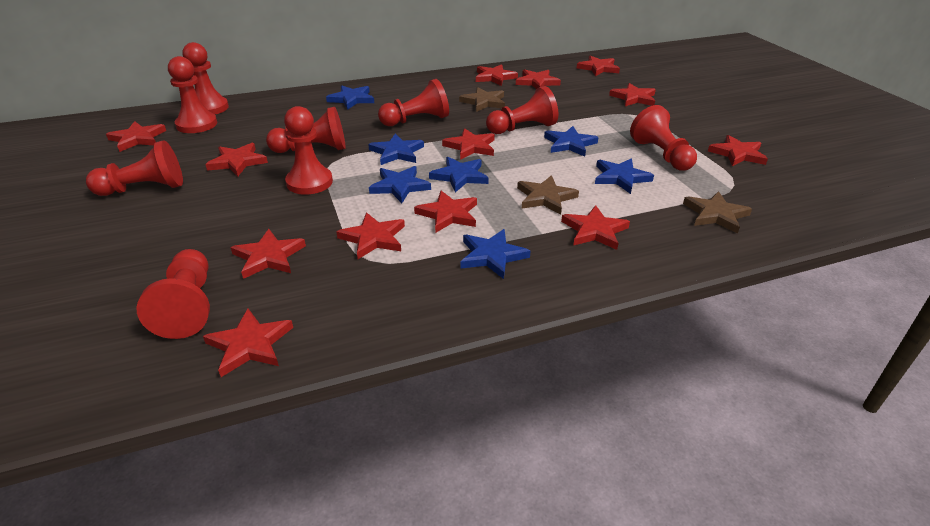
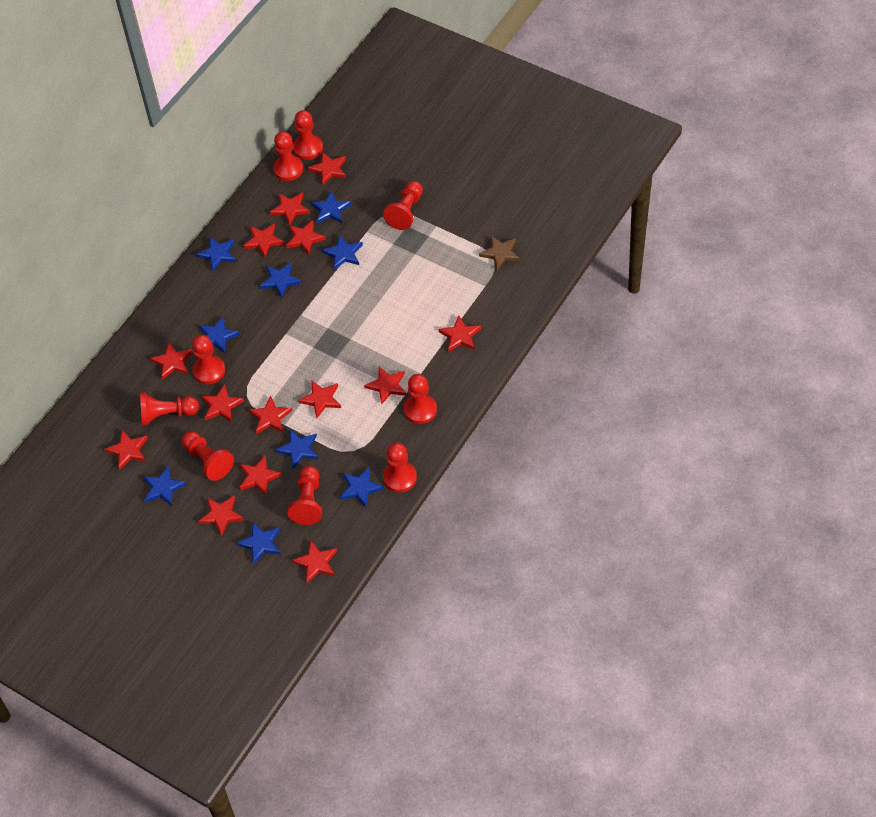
blue star: 7 -> 9
brown star: 3 -> 1
red star: 13 -> 14

